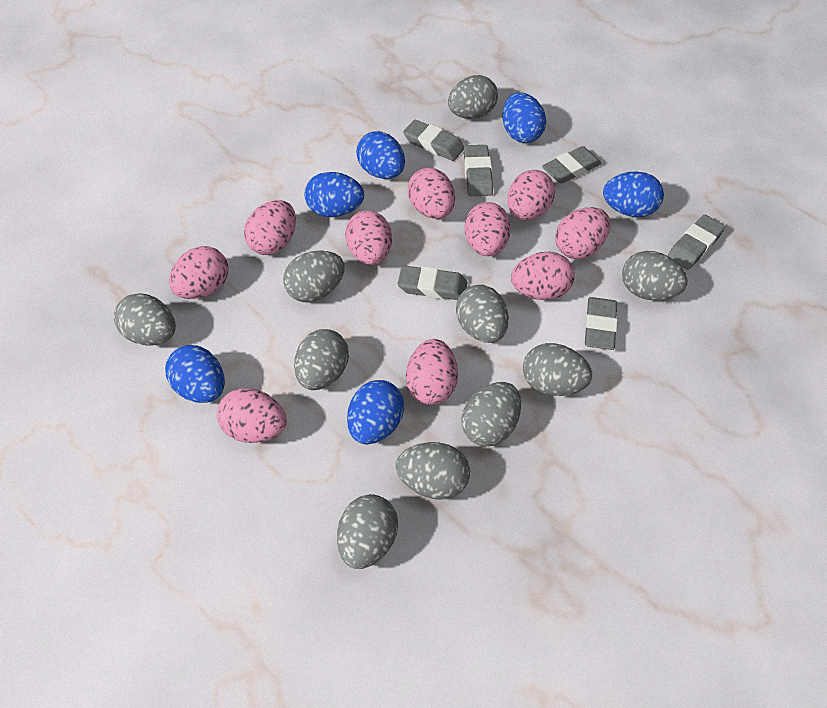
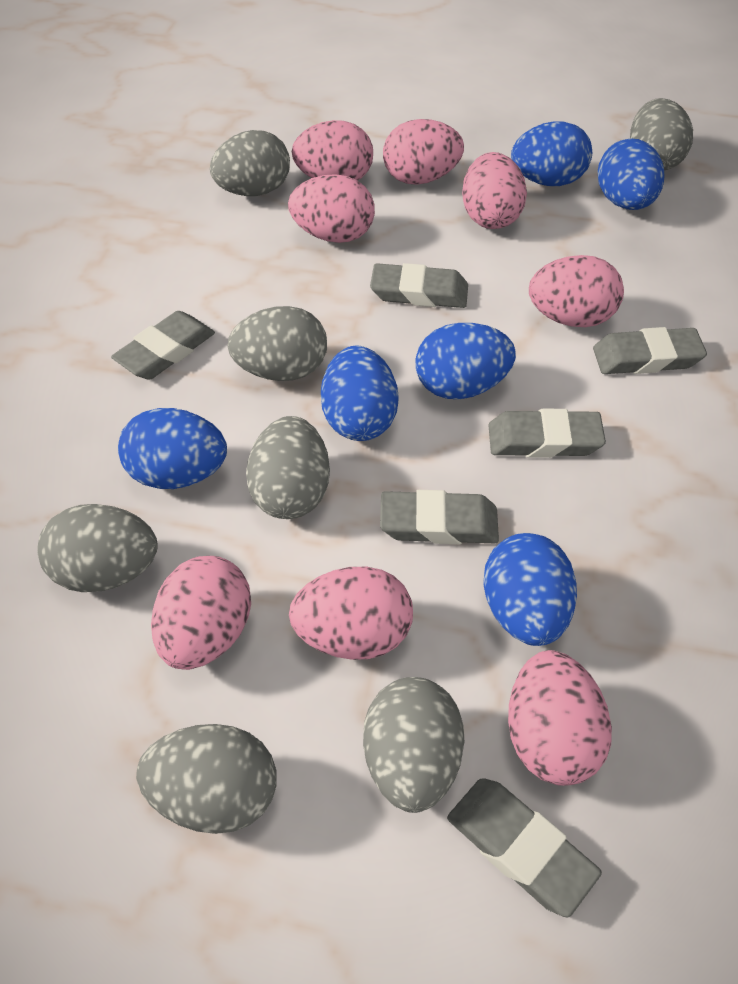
grey egg: 10 -> 7
pink egg: 10 -> 8

